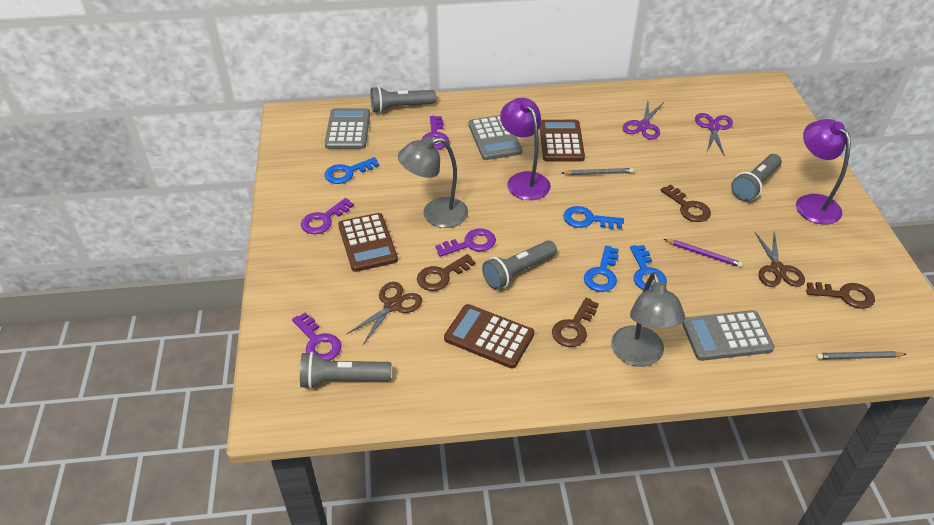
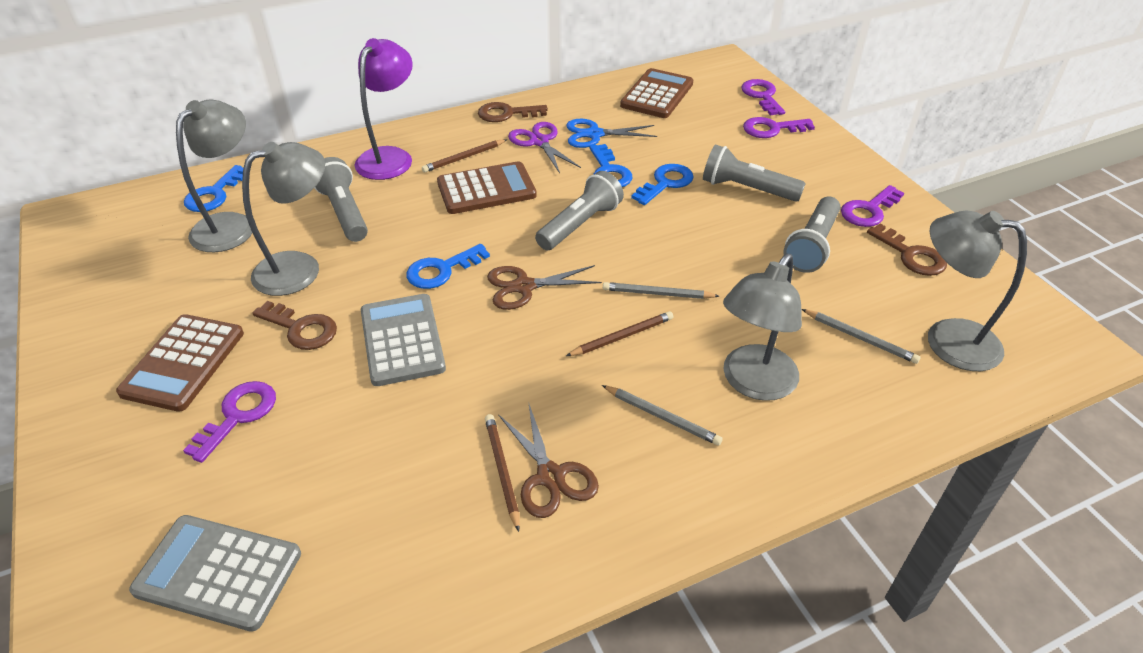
blue scissors: 0 -> 1
brown key: 4 -> 3
brown pencil: 0 -> 3
grey calculator: 3 -> 2
grey lamp: 2 -> 4
grey pencil: 2 -> 3
purple lamp: 2 -> 1
purple pencil: 1 -> 0
purple scissors: 2 -> 1

